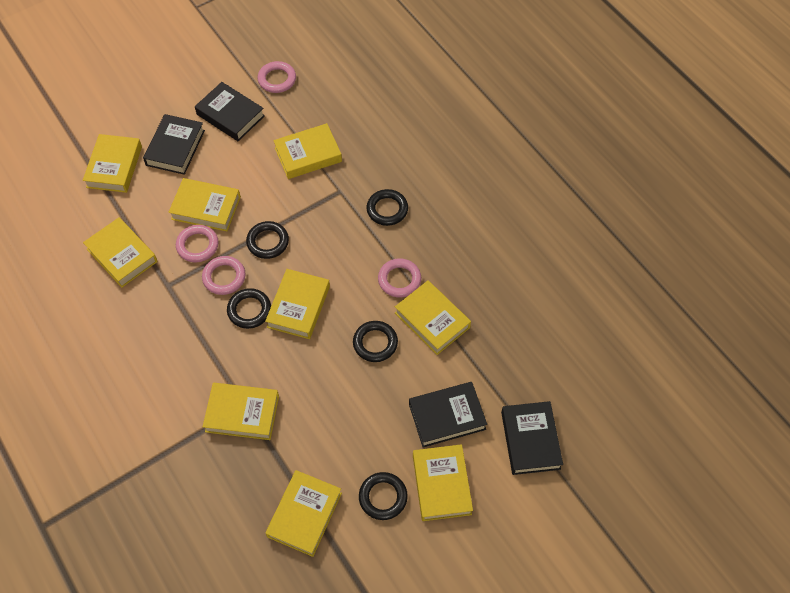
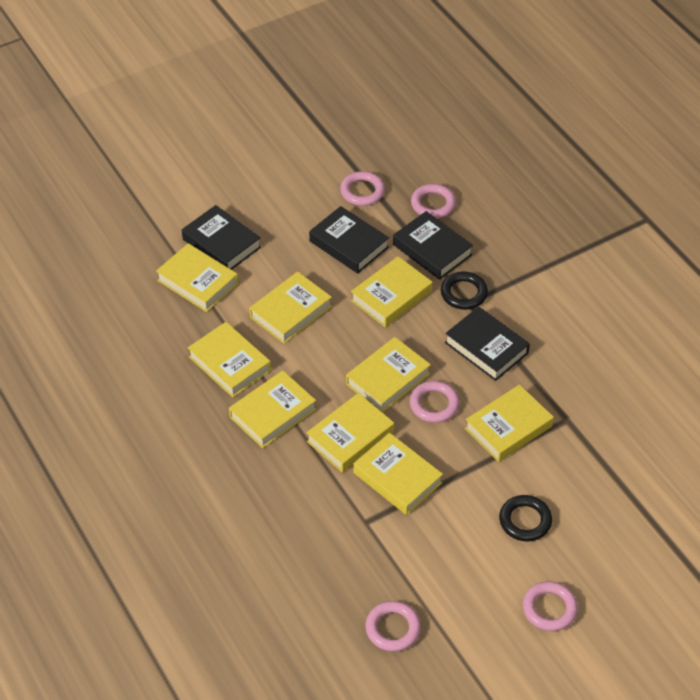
black ring: 5 -> 2
pink ring: 4 -> 5

